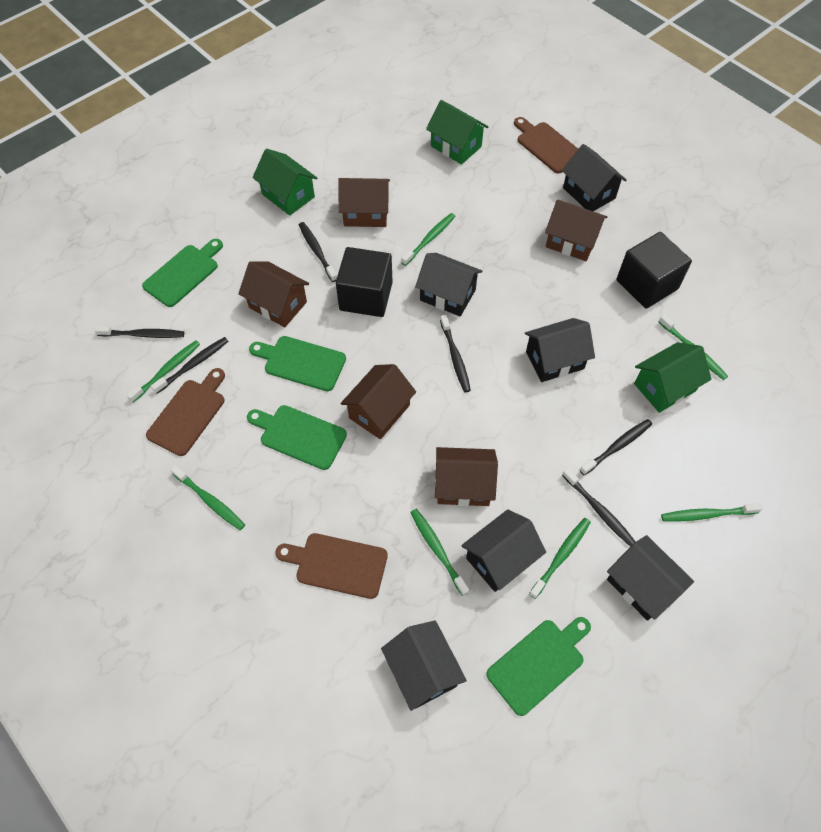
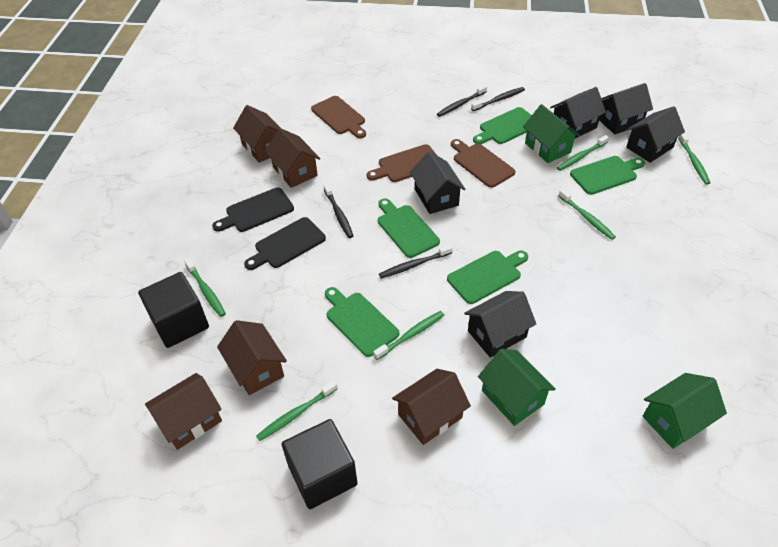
black cutting board: 0 -> 2
black house: 6 -> 5
black toothbrush: 6 -> 4
green cutting board: 4 -> 5
green toothbrush: 7 -> 6

